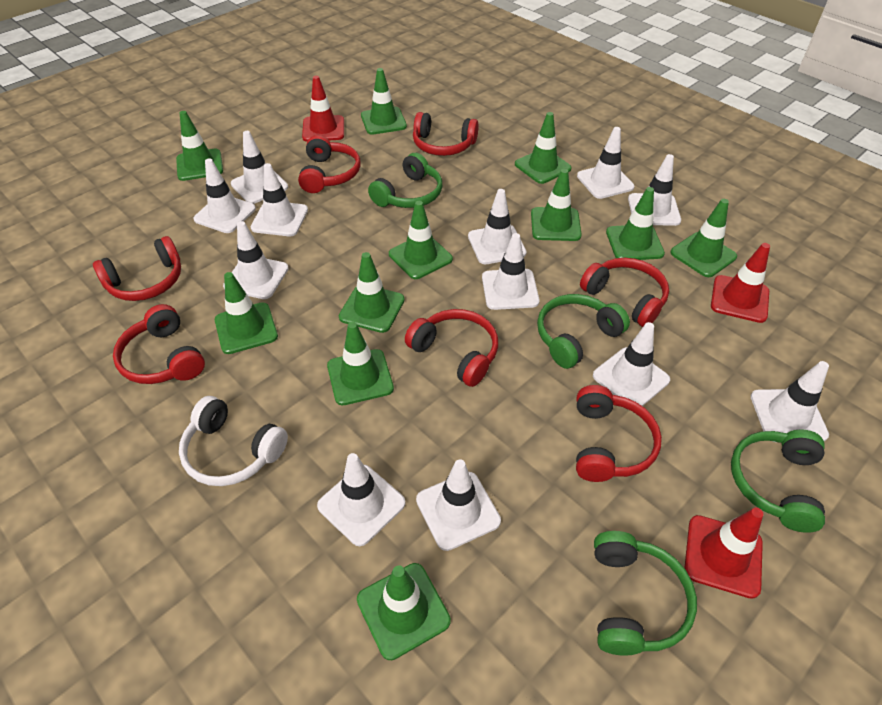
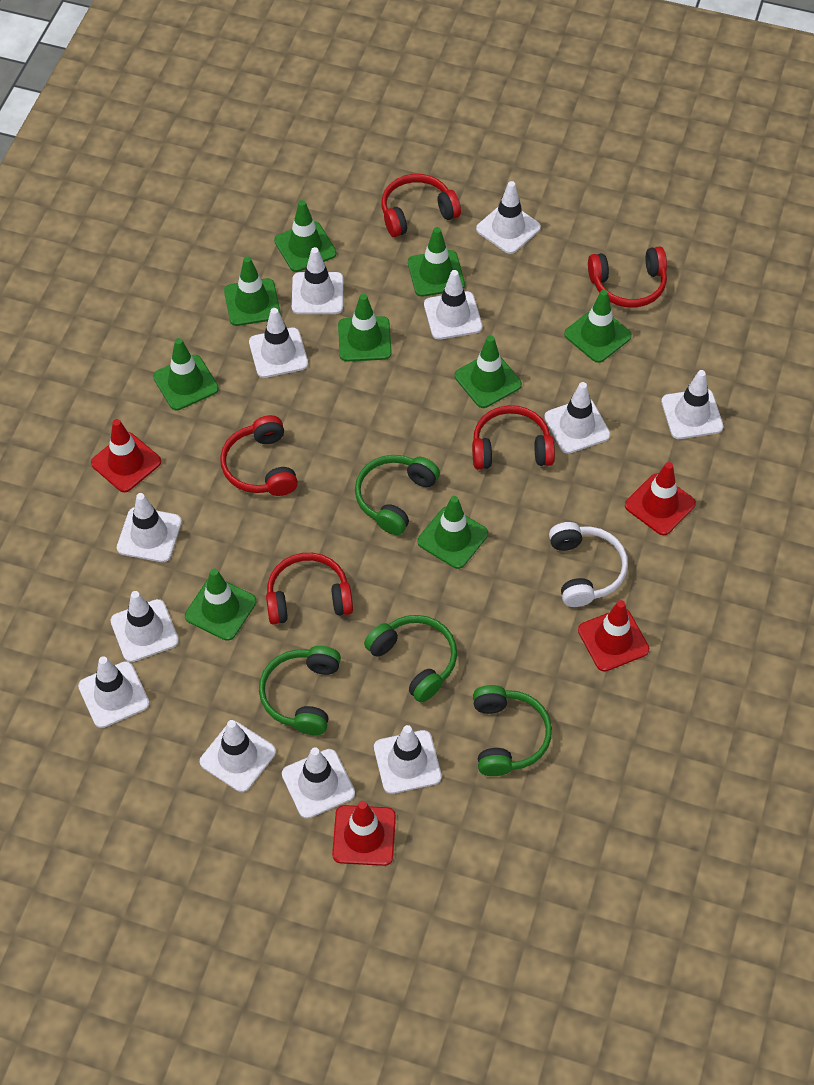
green traffic cone: 11 -> 9
red headphones: 7 -> 5
red traffic cone: 3 -> 4

